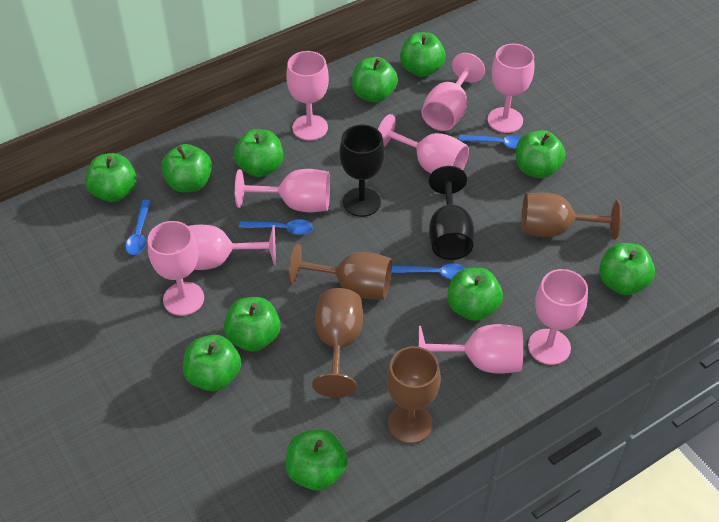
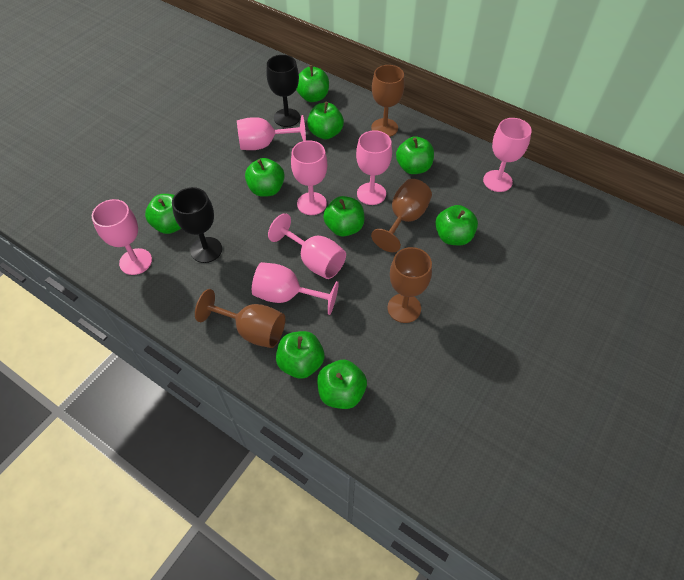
blue spoon: 4 -> 0
green apple: 11 -> 9
pink goblet: 9 -> 7

